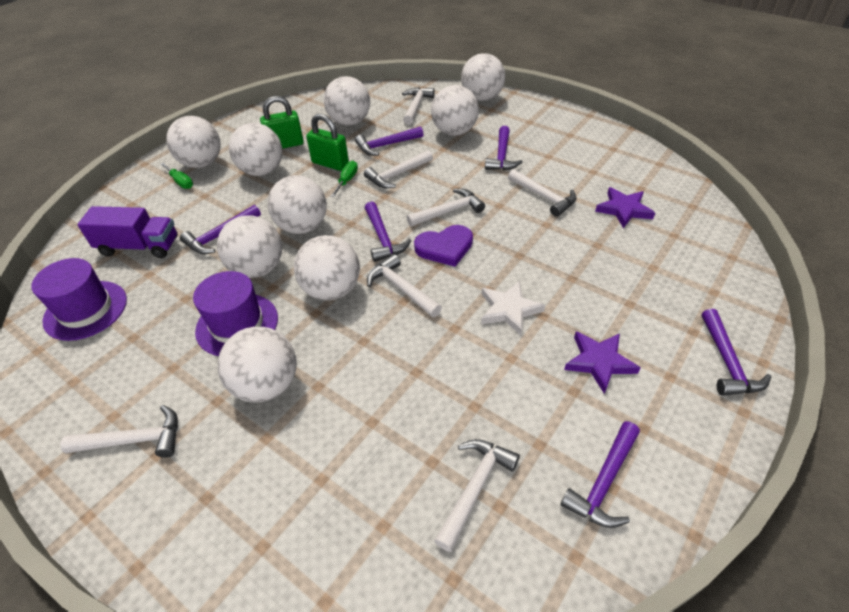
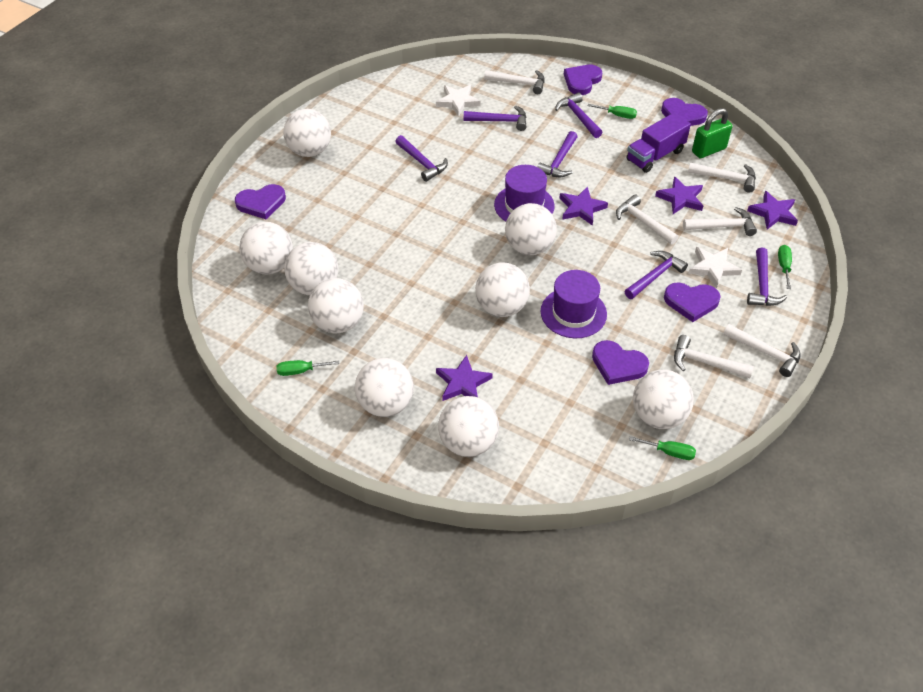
green padlock: 2 -> 1
green screwdriver: 2 -> 4
purple heart: 1 -> 5
purple star: 2 -> 4
white hammer: 7 -> 6
white star: 1 -> 2

